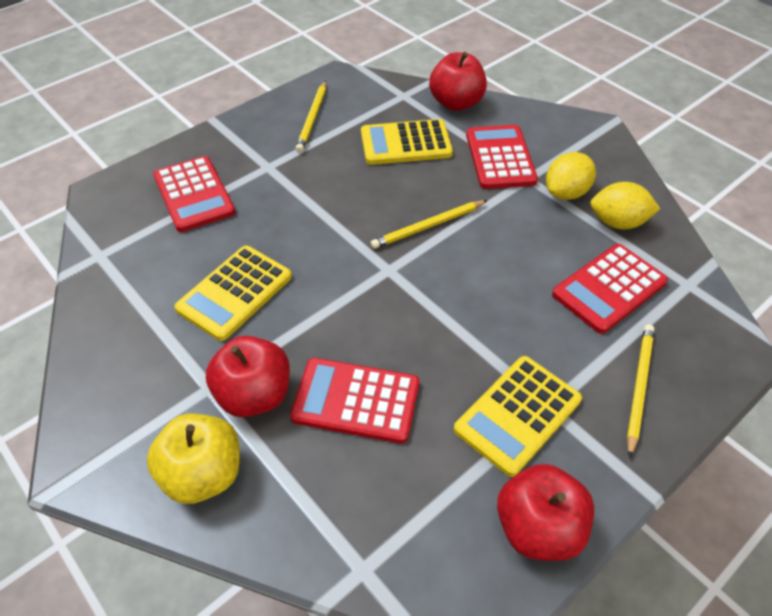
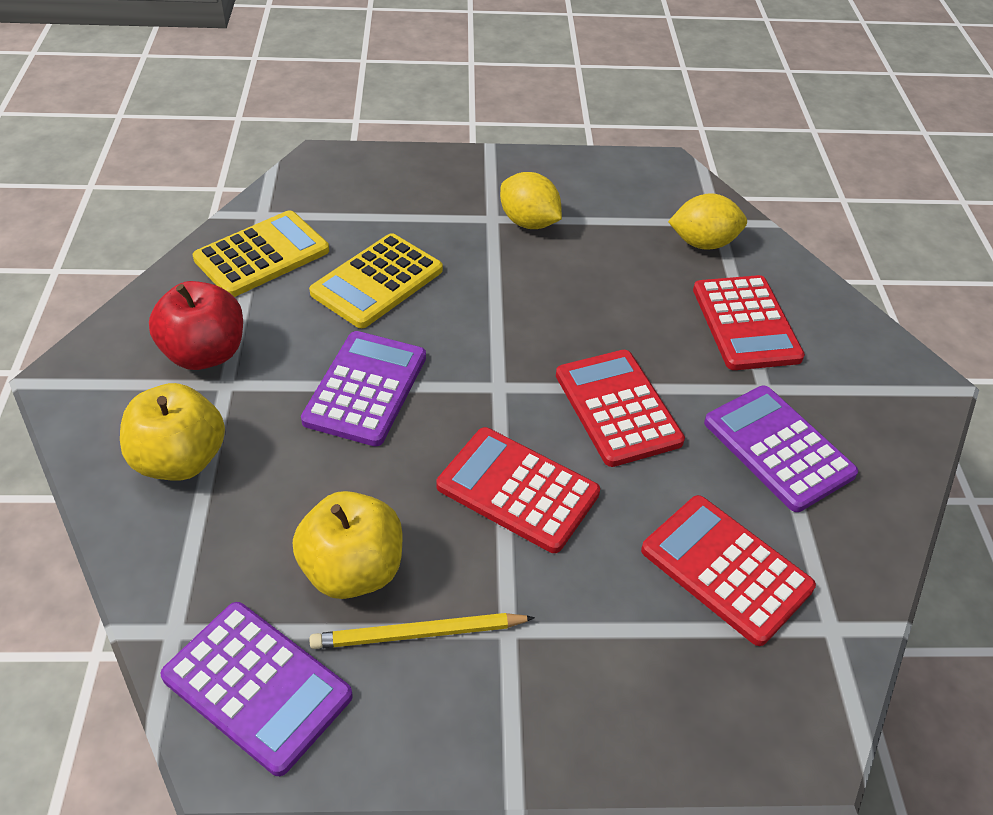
purple calculator: 0 -> 3
red apple: 3 -> 1
yellow apple: 1 -> 2
yellow calculator: 3 -> 2
yellow pencil: 3 -> 1

